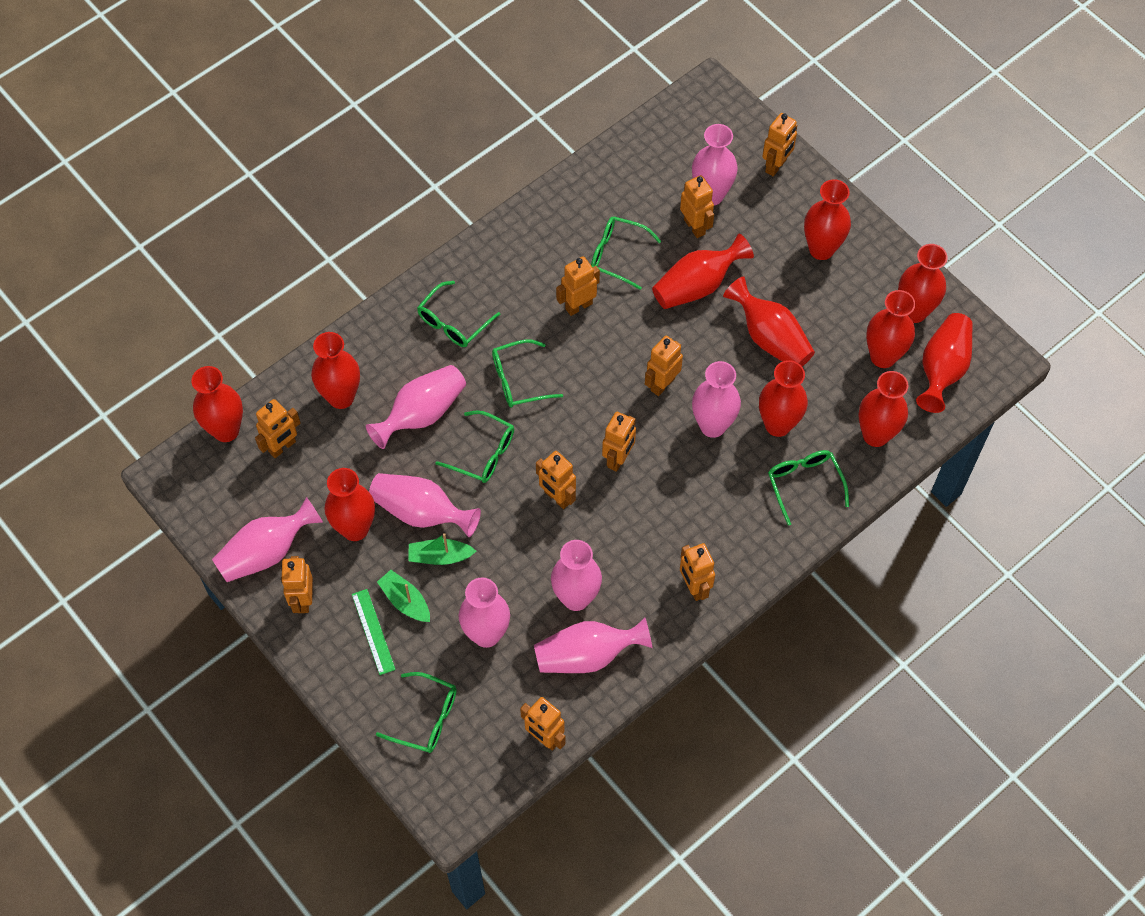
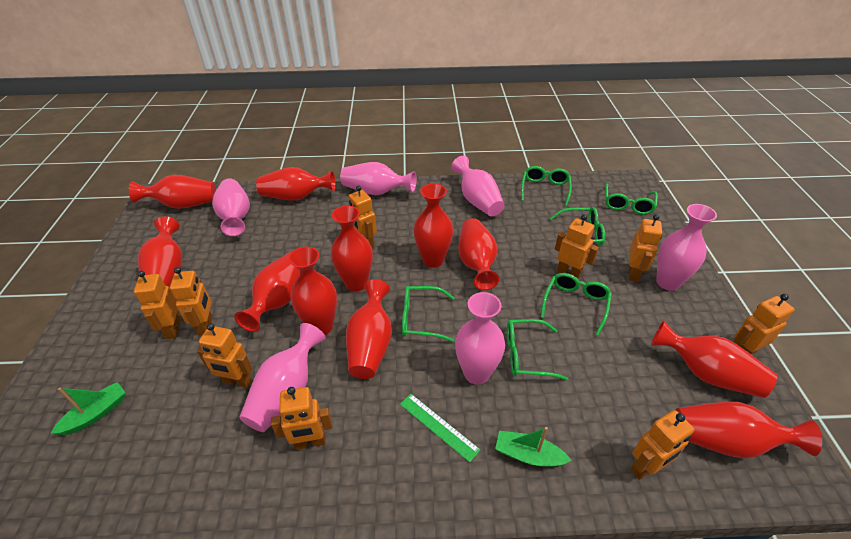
orange robot: 10 -> 9
pink vase: 8 -> 6

